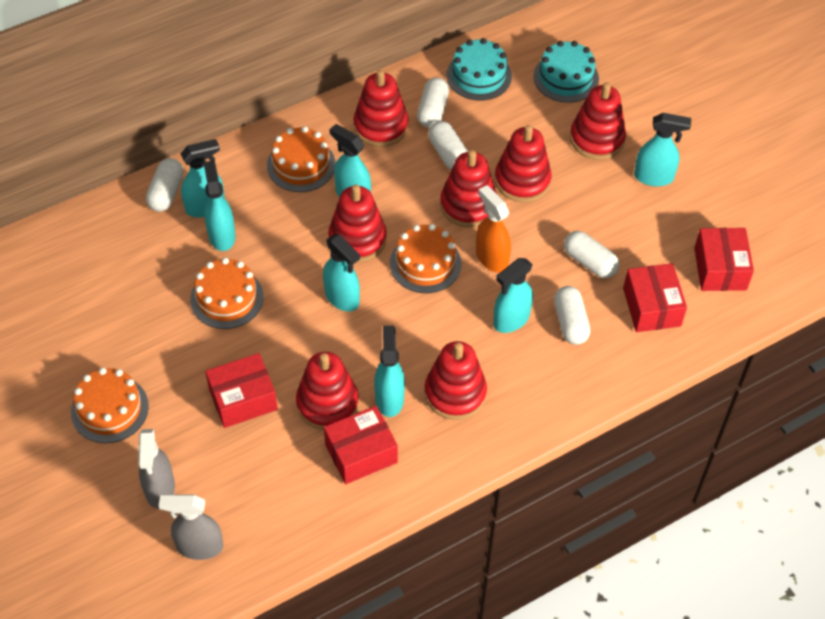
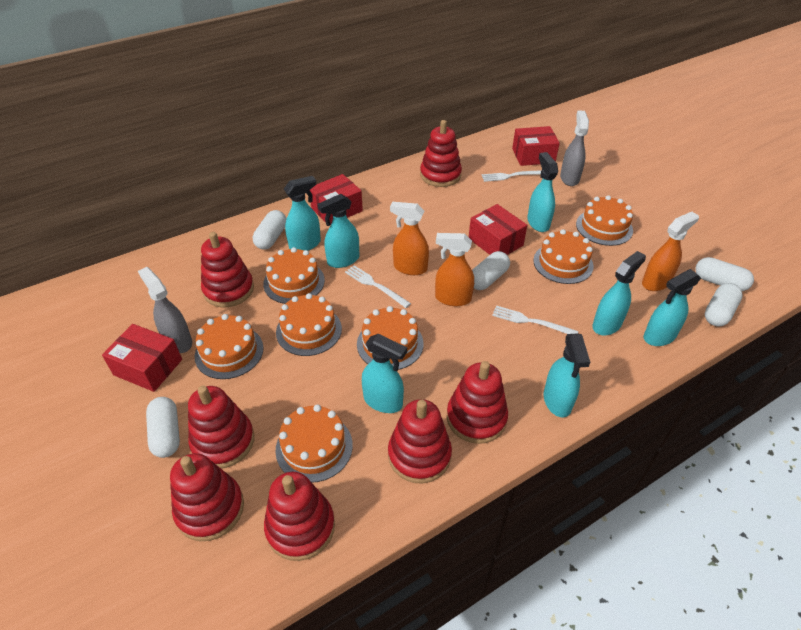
orange cake: 4 -> 7
orange spray bottle: 1 -> 3
turquoise cake: 2 -> 0
white fork: 0 -> 3

